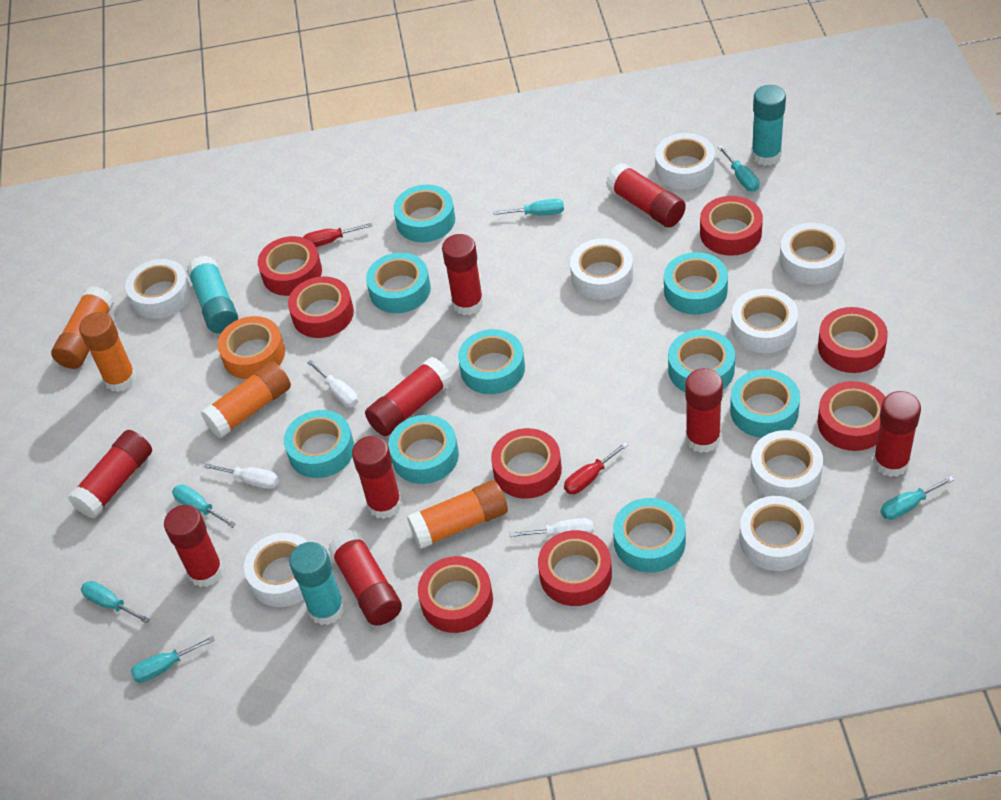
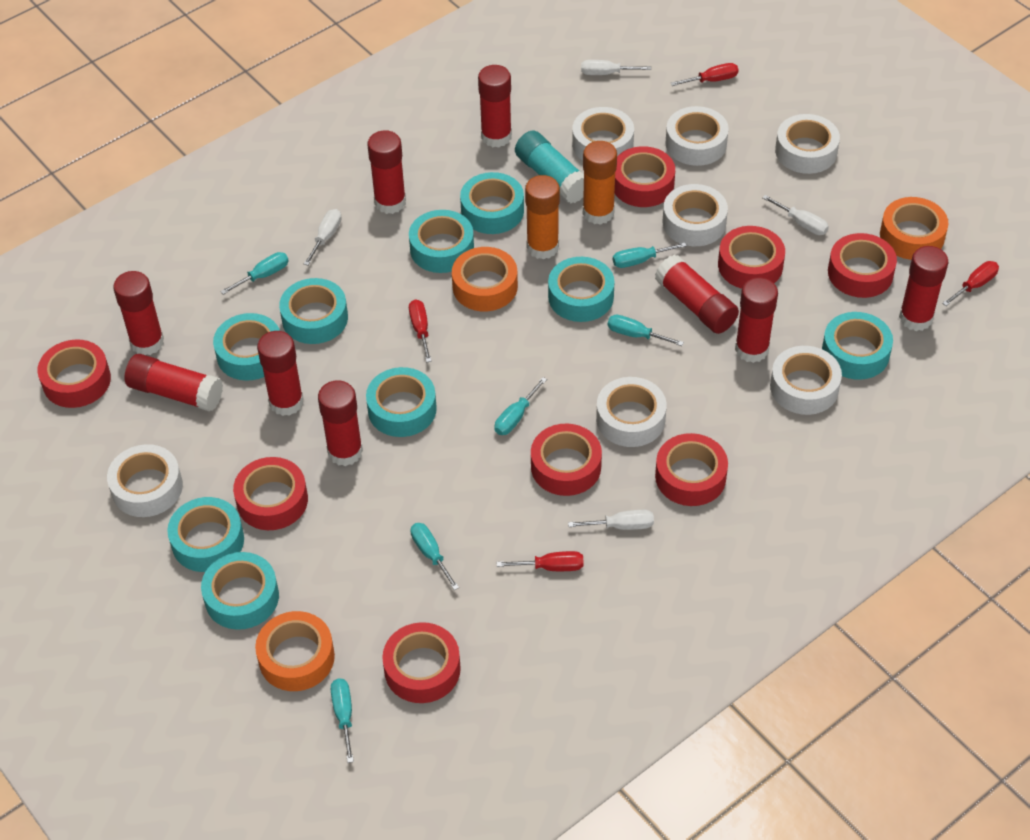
orange glue stick: 4 -> 2
orange tape: 1 -> 3
red screwdriver: 2 -> 4
turquoise glue stick: 3 -> 1
white screwdriver: 3 -> 4
white tape: 8 -> 7

